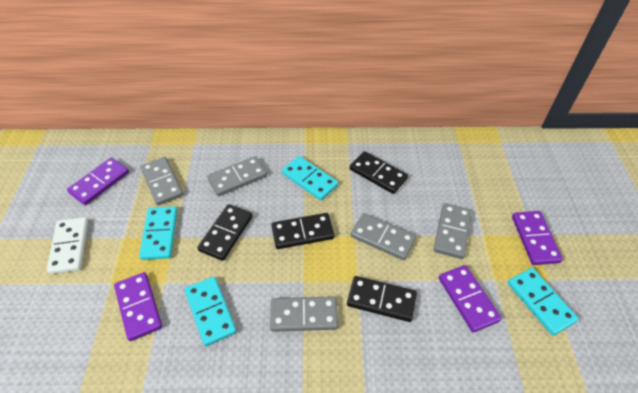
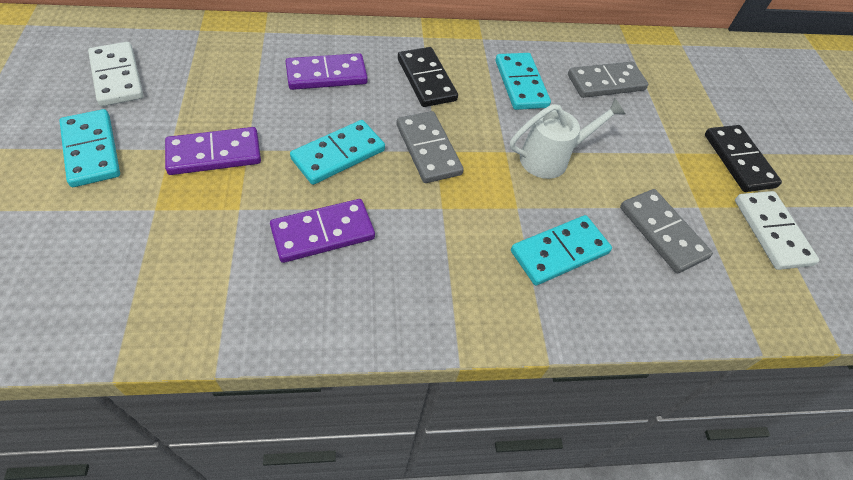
black domino: 4 -> 2
grey domino: 5 -> 3
purple domino: 4 -> 3
white domino: 1 -> 2
white watering can: 0 -> 1

